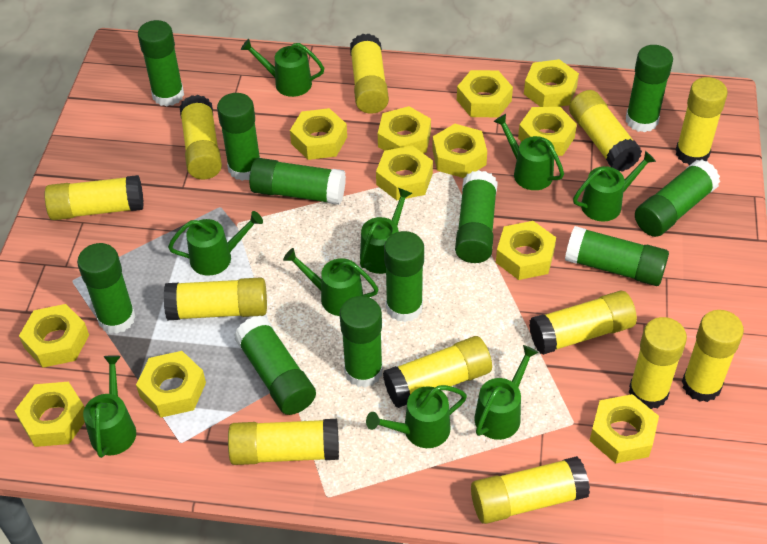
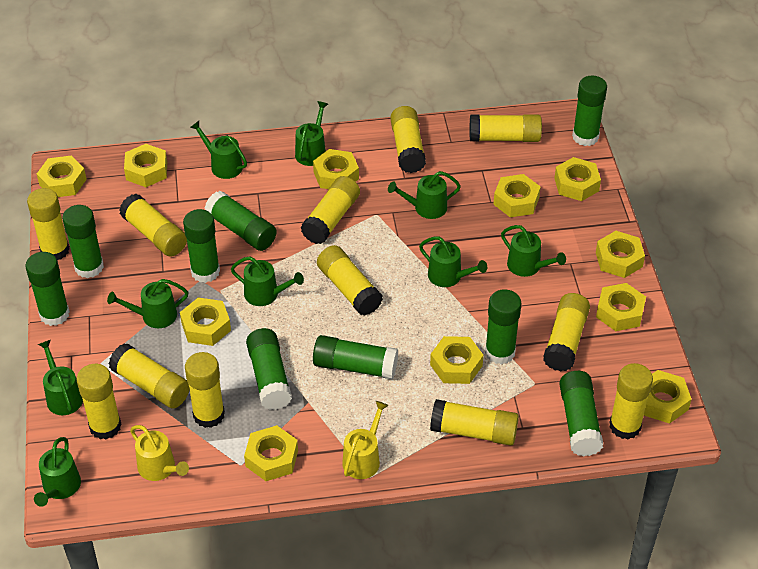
green glue stick: 11 -> 9
yellow nut: 12 -> 11
yellow watering can: 0 -> 2

